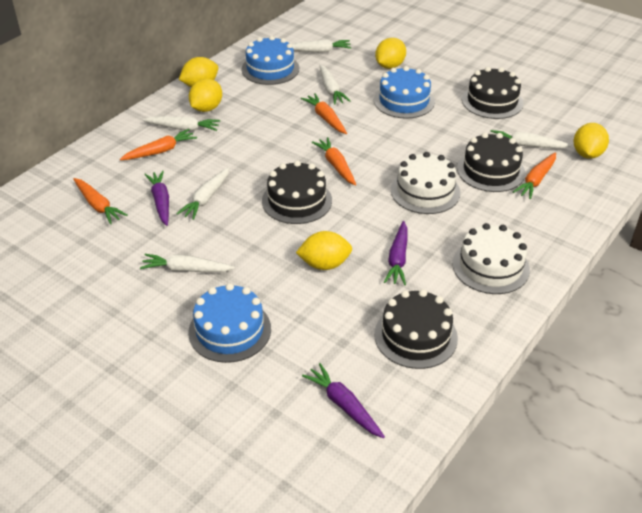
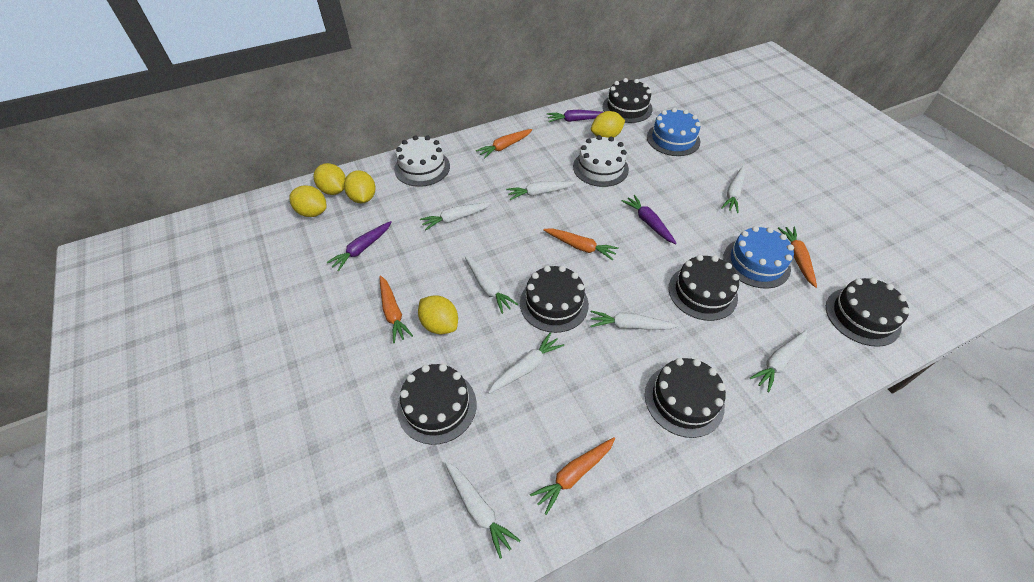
black cake: 4 -> 6
blue cake: 3 -> 2
white carrot: 6 -> 8

